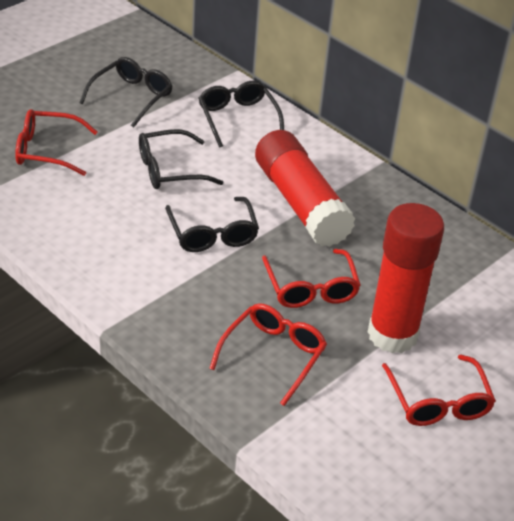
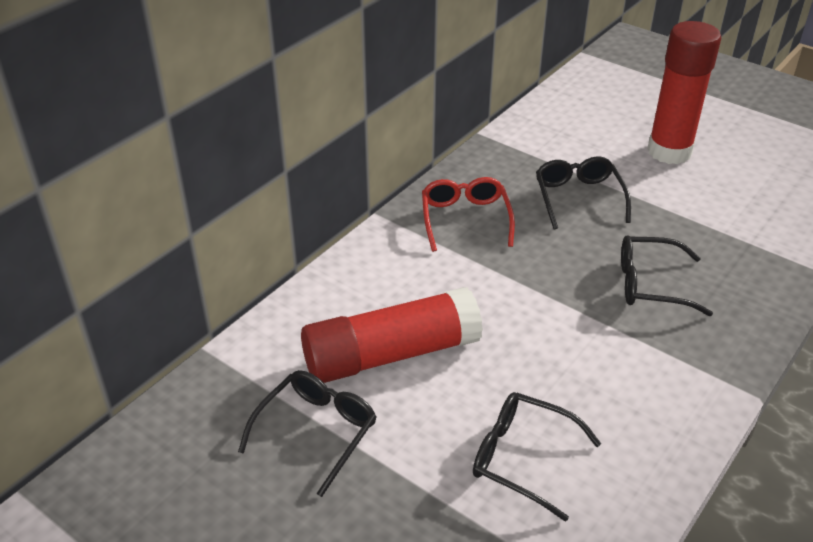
red glasses: 4 -> 1

